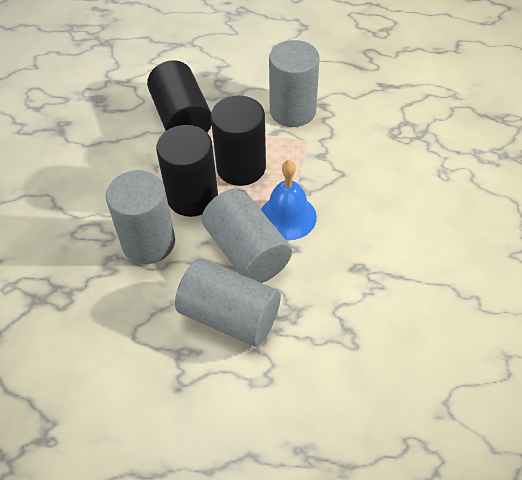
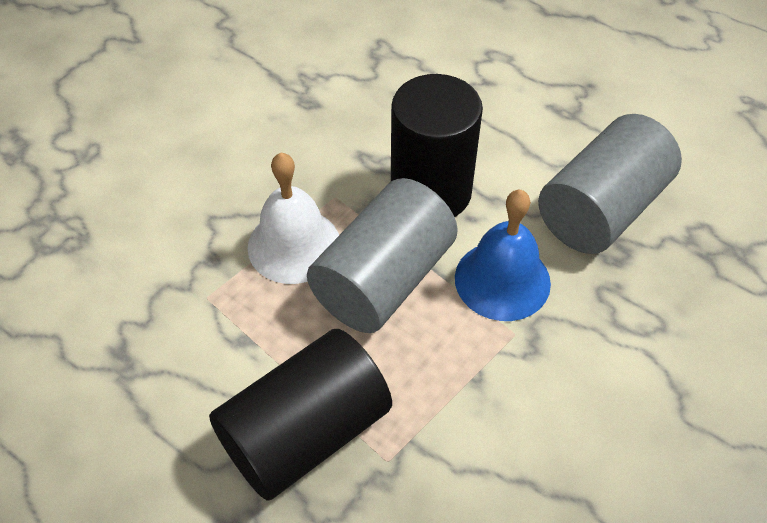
black cylinder: 3 -> 2
grey cylinder: 4 -> 2
white bell: 0 -> 1

